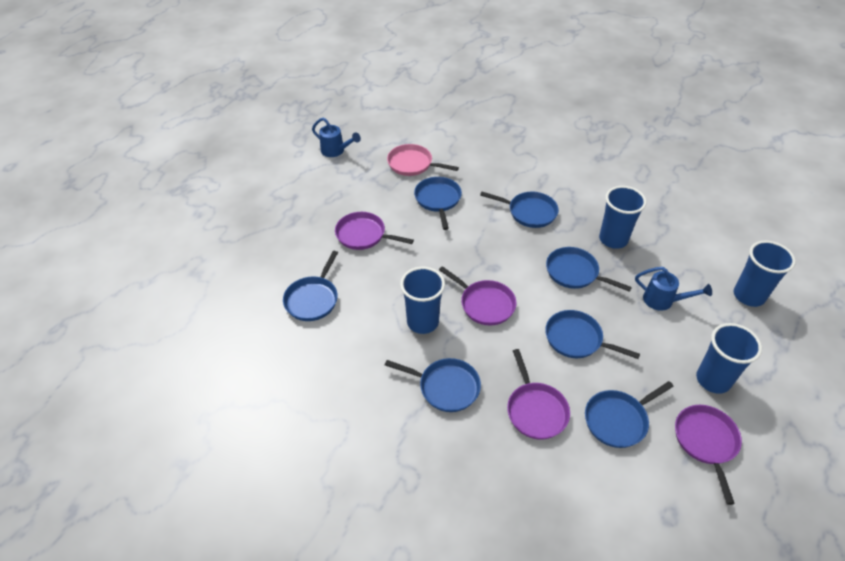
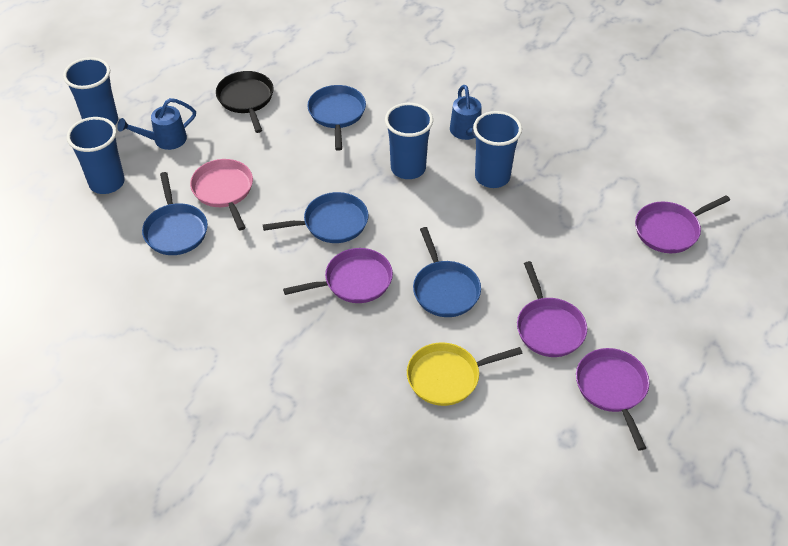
black pan: 0 -> 1
blue pan: 7 -> 4
yellow pan: 0 -> 1

